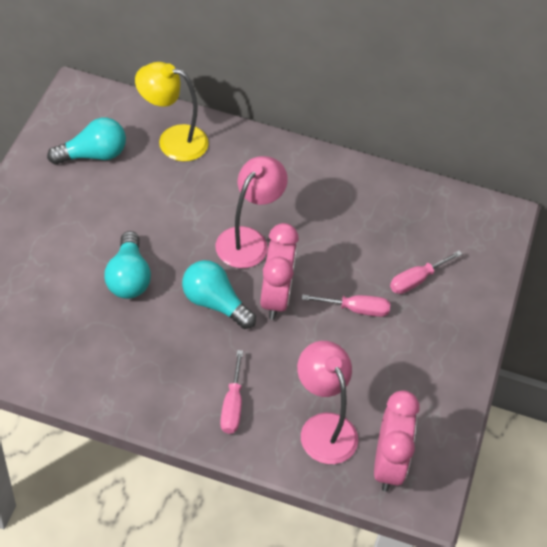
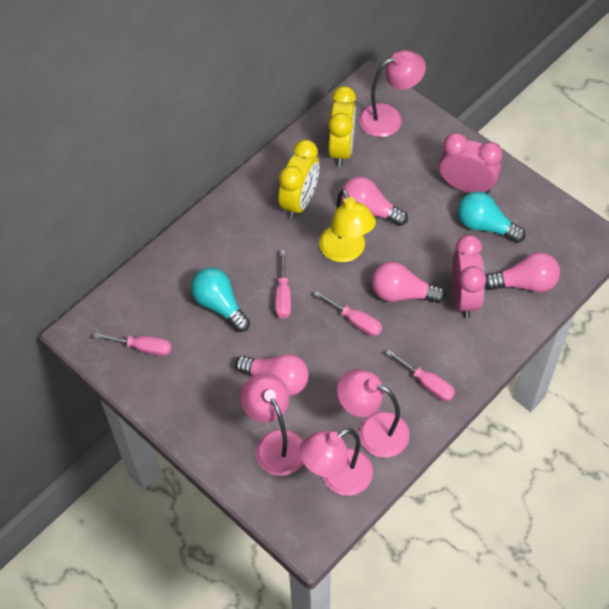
pink lamp: 2 -> 4
pink light bulb: 0 -> 4
pink screwdriver: 3 -> 4
turquoise light bulb: 3 -> 2
yellow clock: 0 -> 2

